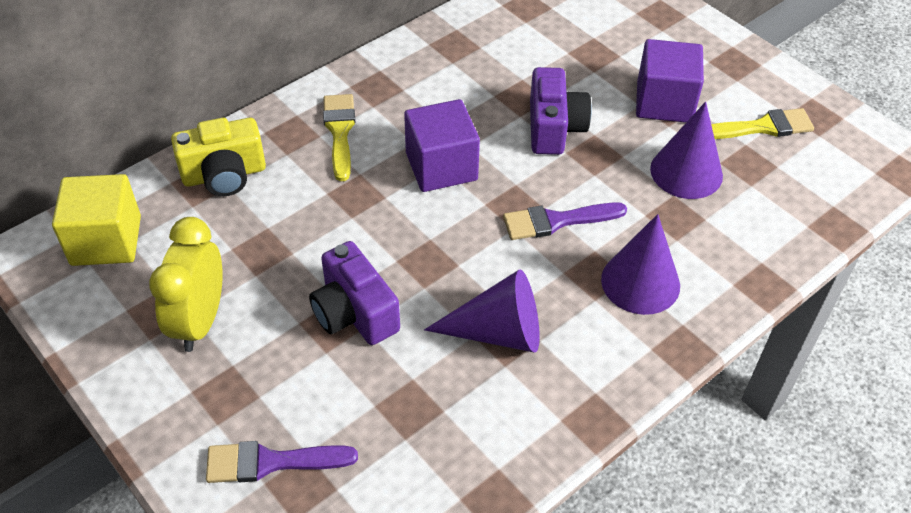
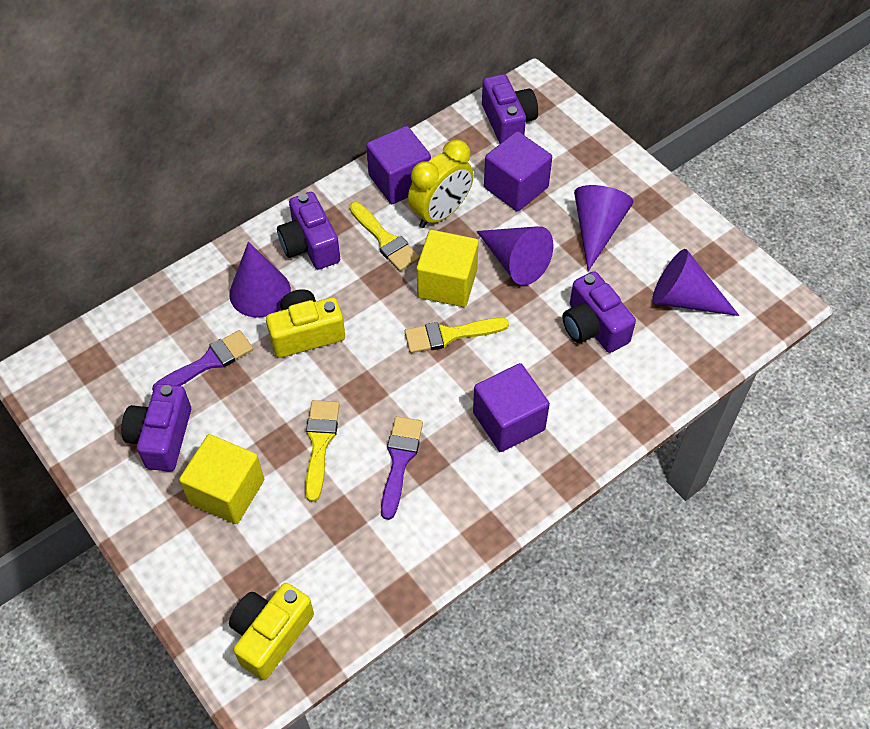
purple camera: 2 -> 4
purple cone: 3 -> 4
purple cube: 2 -> 3
yellow brush: 2 -> 3
yellow camera: 1 -> 2
yellow cube: 1 -> 2

